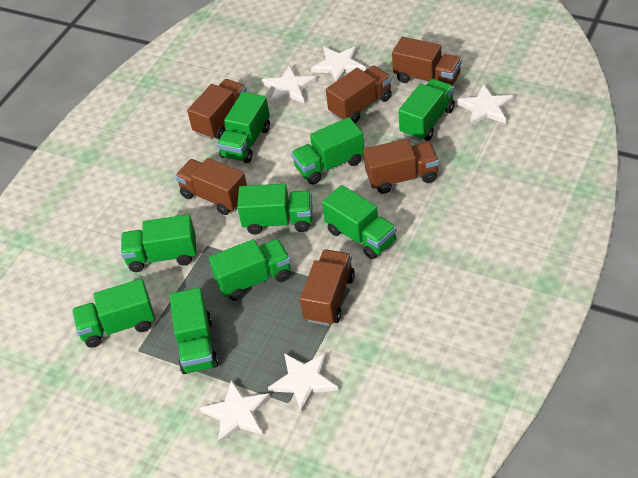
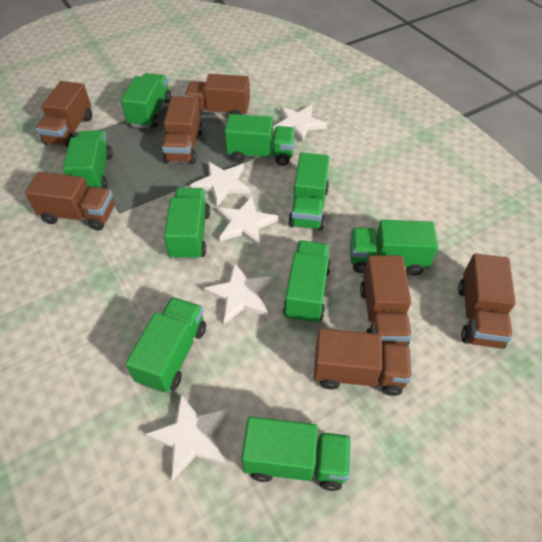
brown truck: 6 -> 7

